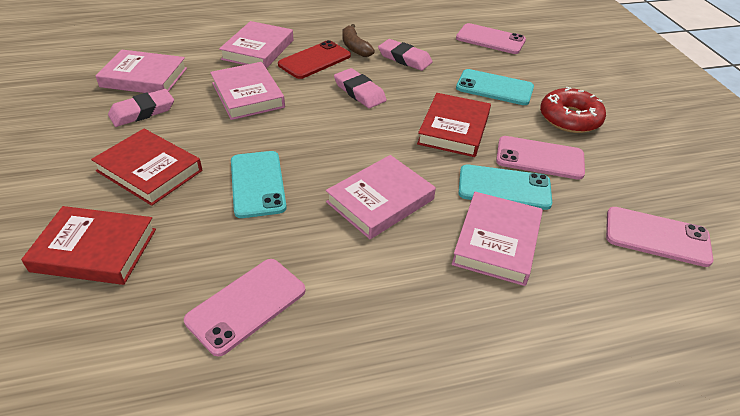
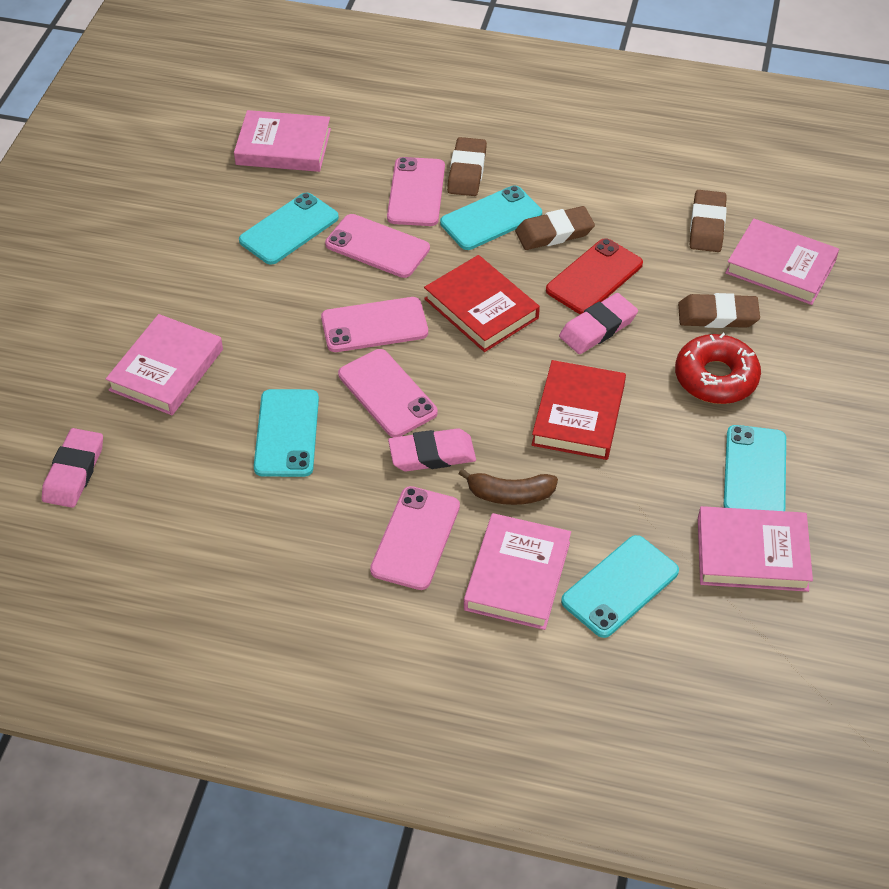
brown eraser: 0 -> 4
pink phone: 4 -> 5
red book: 3 -> 2
turquoise phone: 3 -> 5

